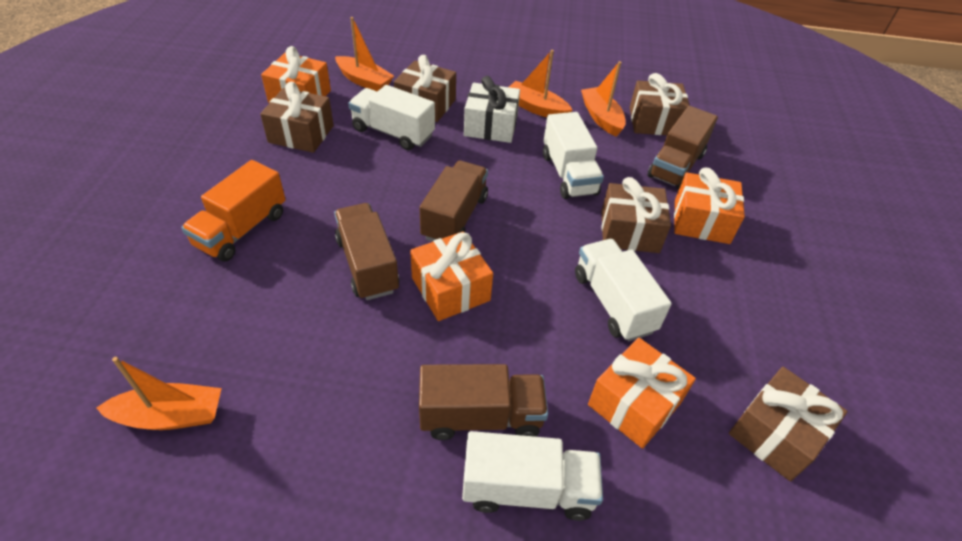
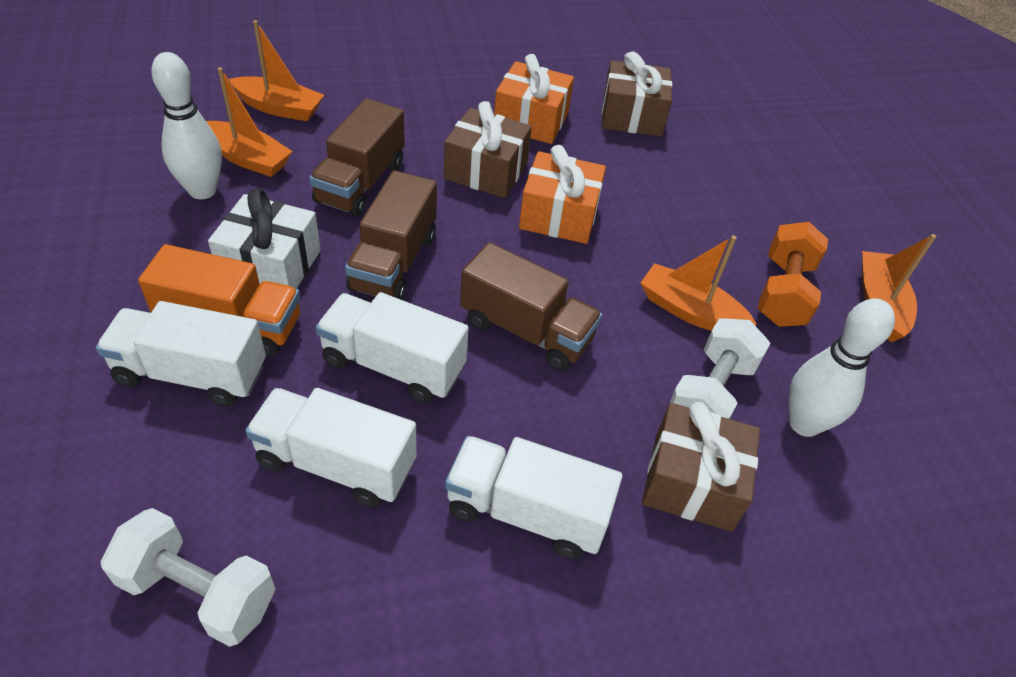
brown gift: 5 -> 3
brown truck: 4 -> 3
orange dumbbell: 0 -> 1
orange gift: 4 -> 2
white bowling pin: 0 -> 2
white dumbbell: 0 -> 2

